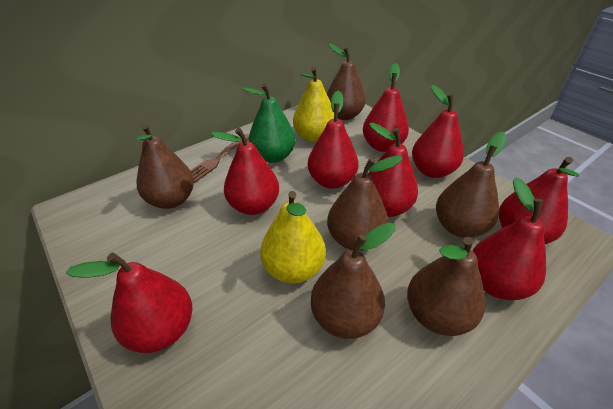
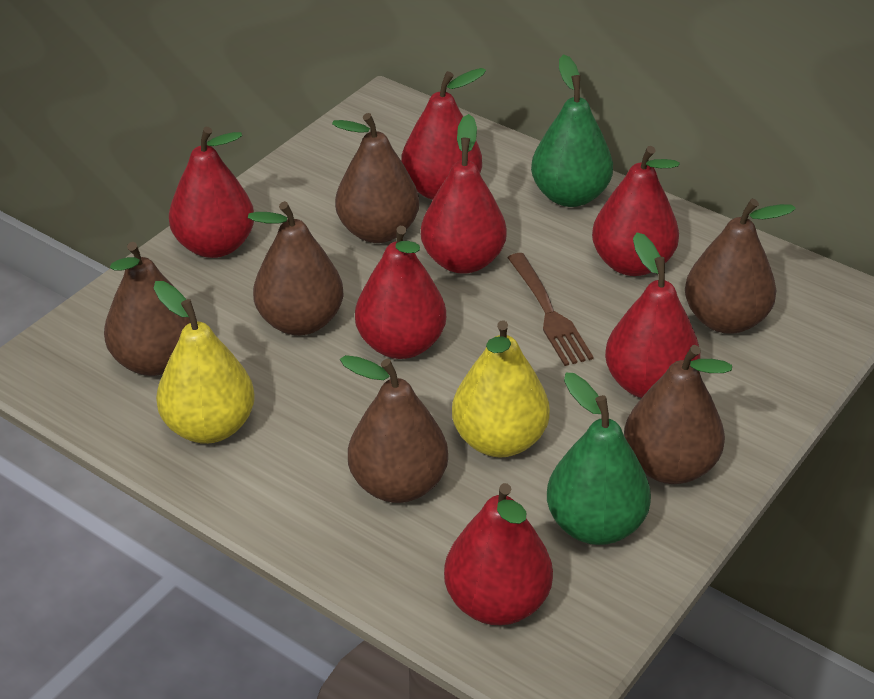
green pear: 1 -> 2
red pear: 8 -> 7

